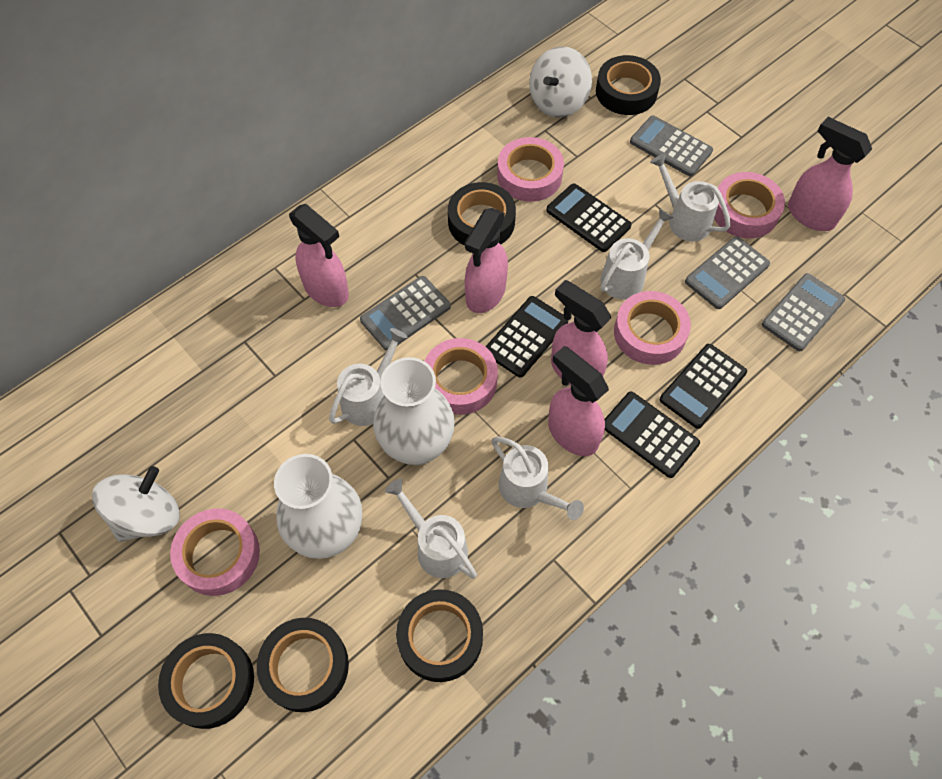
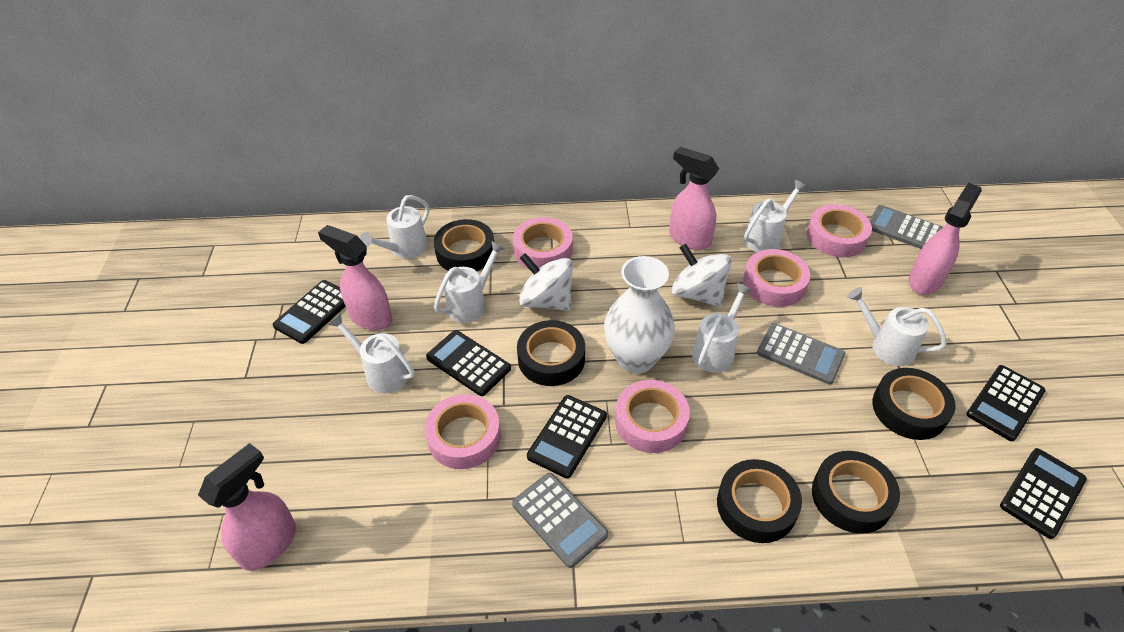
black calculator: 4 -> 5
grey calculator: 4 -> 3
pink spray bottle: 5 -> 4
white vase: 2 -> 1
white watering can: 5 -> 6

